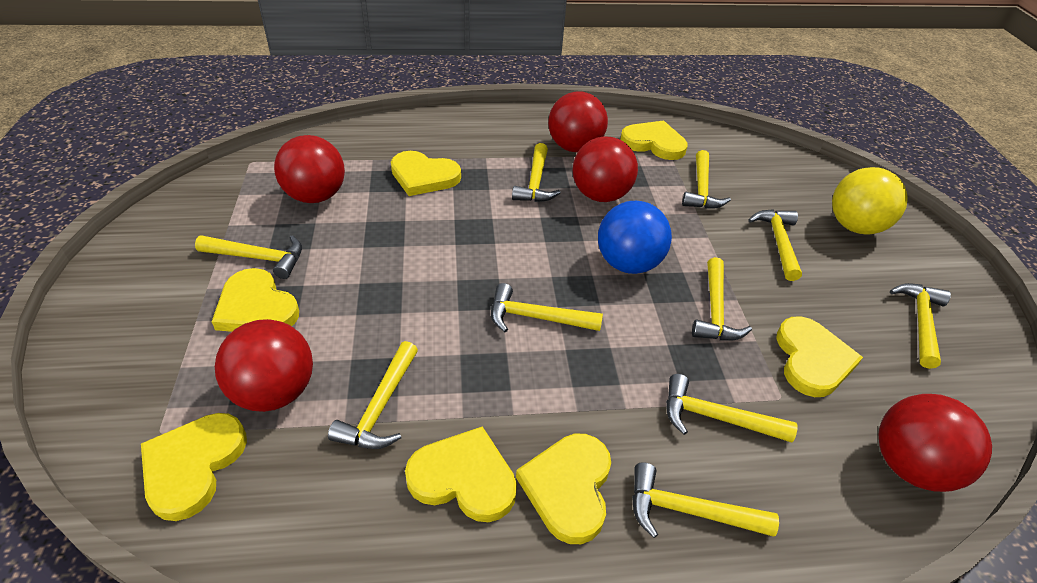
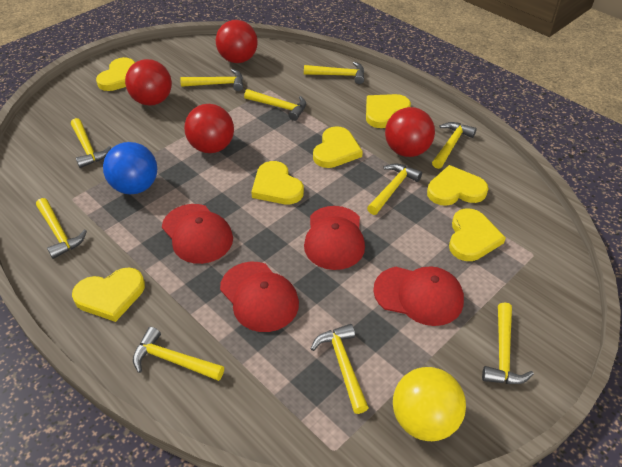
red ball: 5 -> 4
red cap: 0 -> 4

